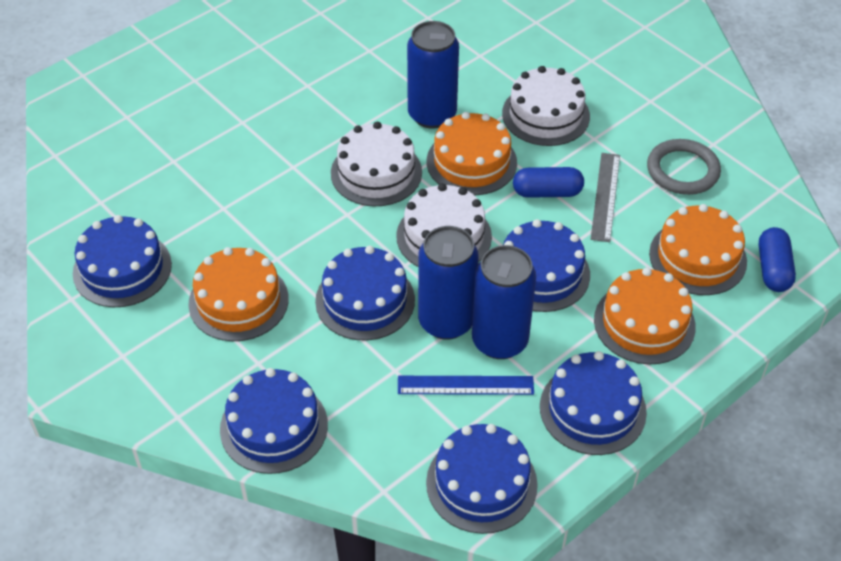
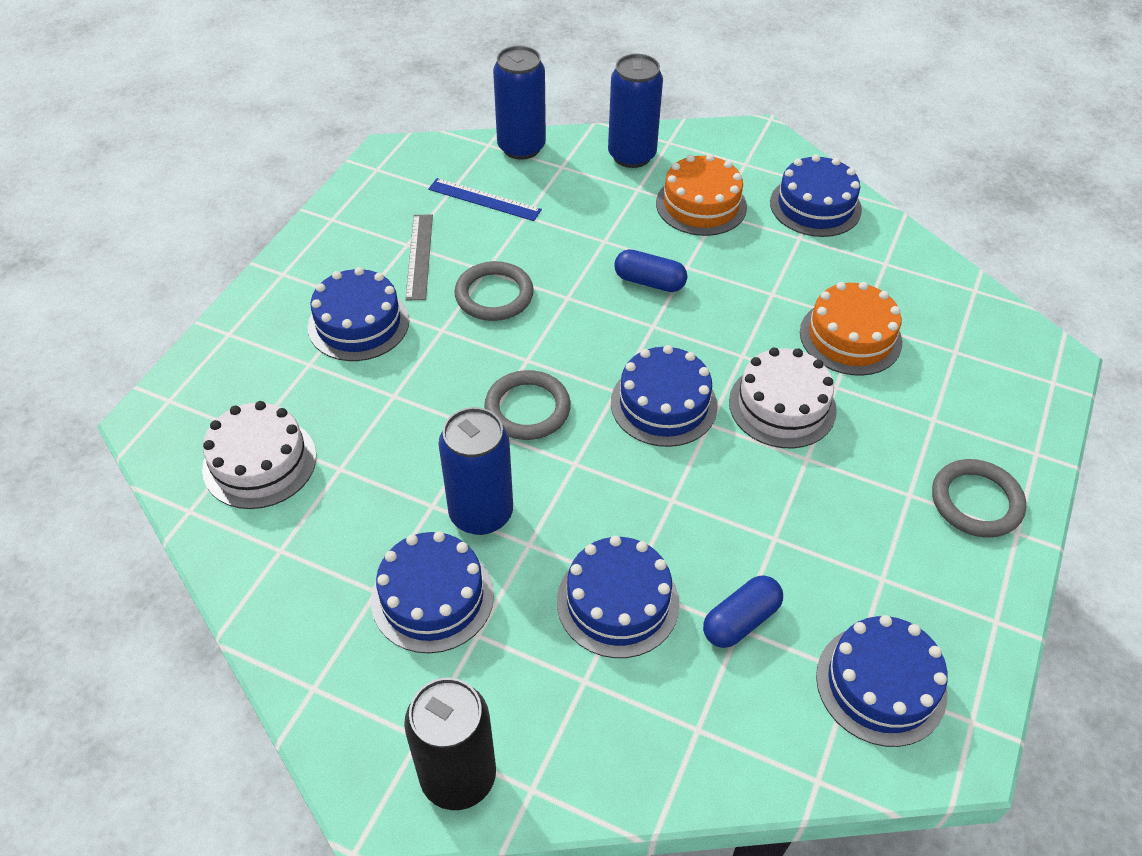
black can: 0 -> 1
grey ring: 1 -> 3
orange cake: 4 -> 2
white cake: 3 -> 2

